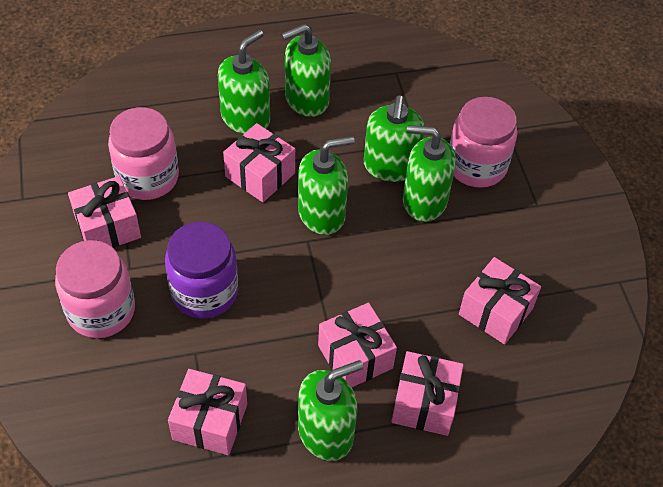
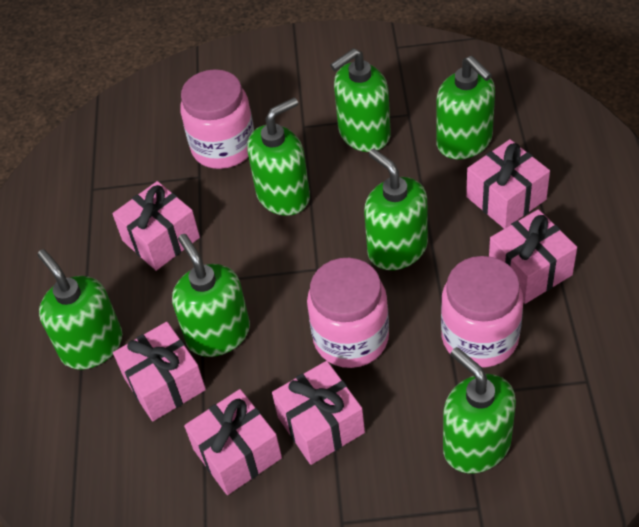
green soap dispenser: 6 -> 7
purple jar: 1 -> 0

